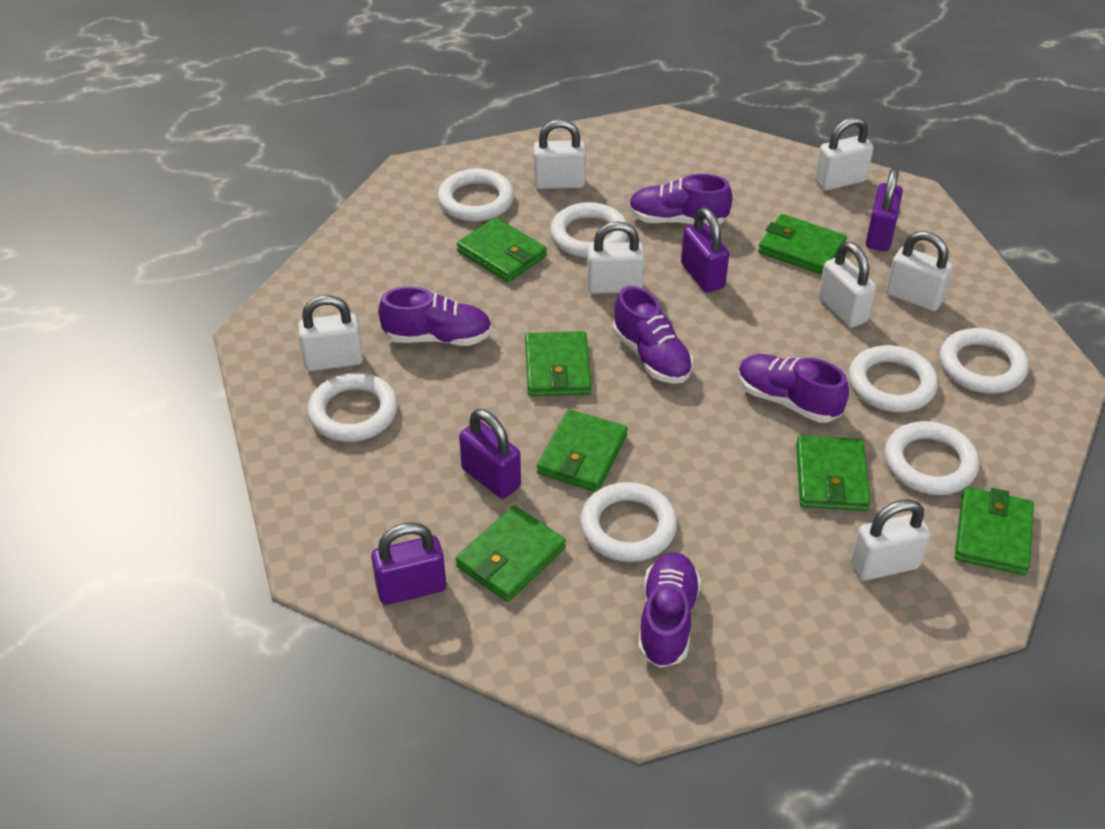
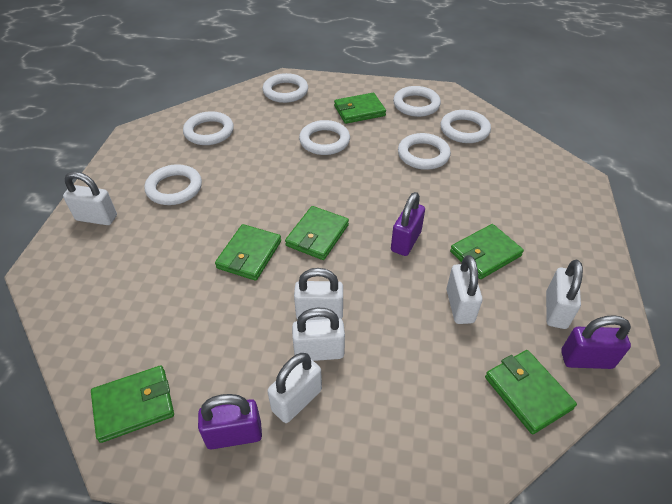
green wallet: 7 -> 6
purple padlock: 4 -> 3
purple shoe: 5 -> 0
white padlock: 7 -> 6

